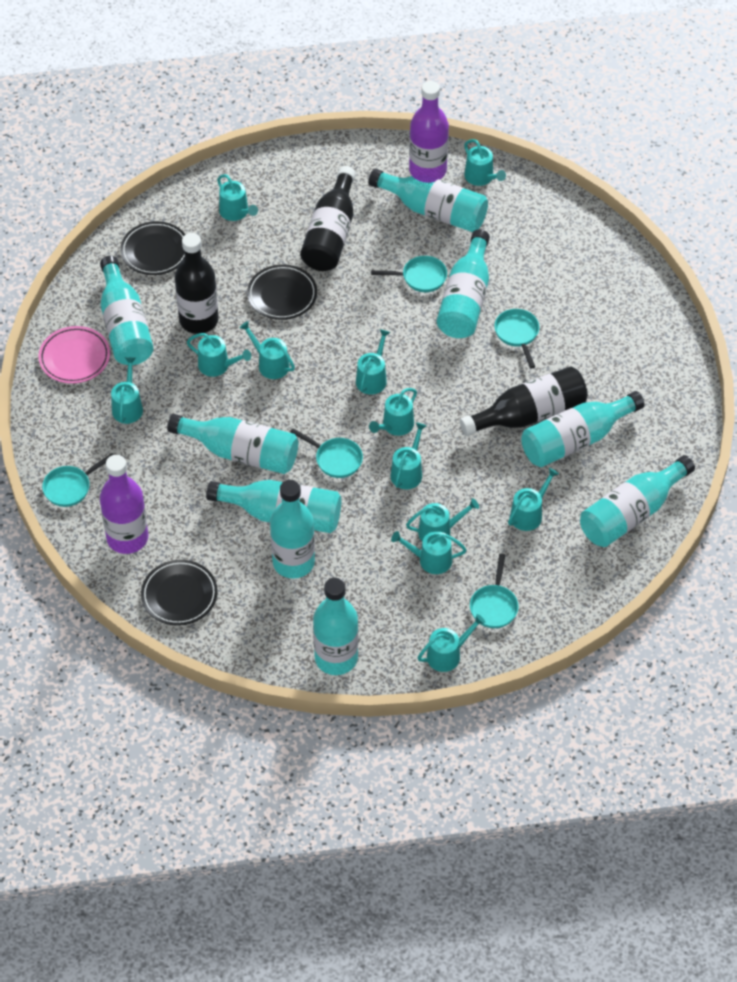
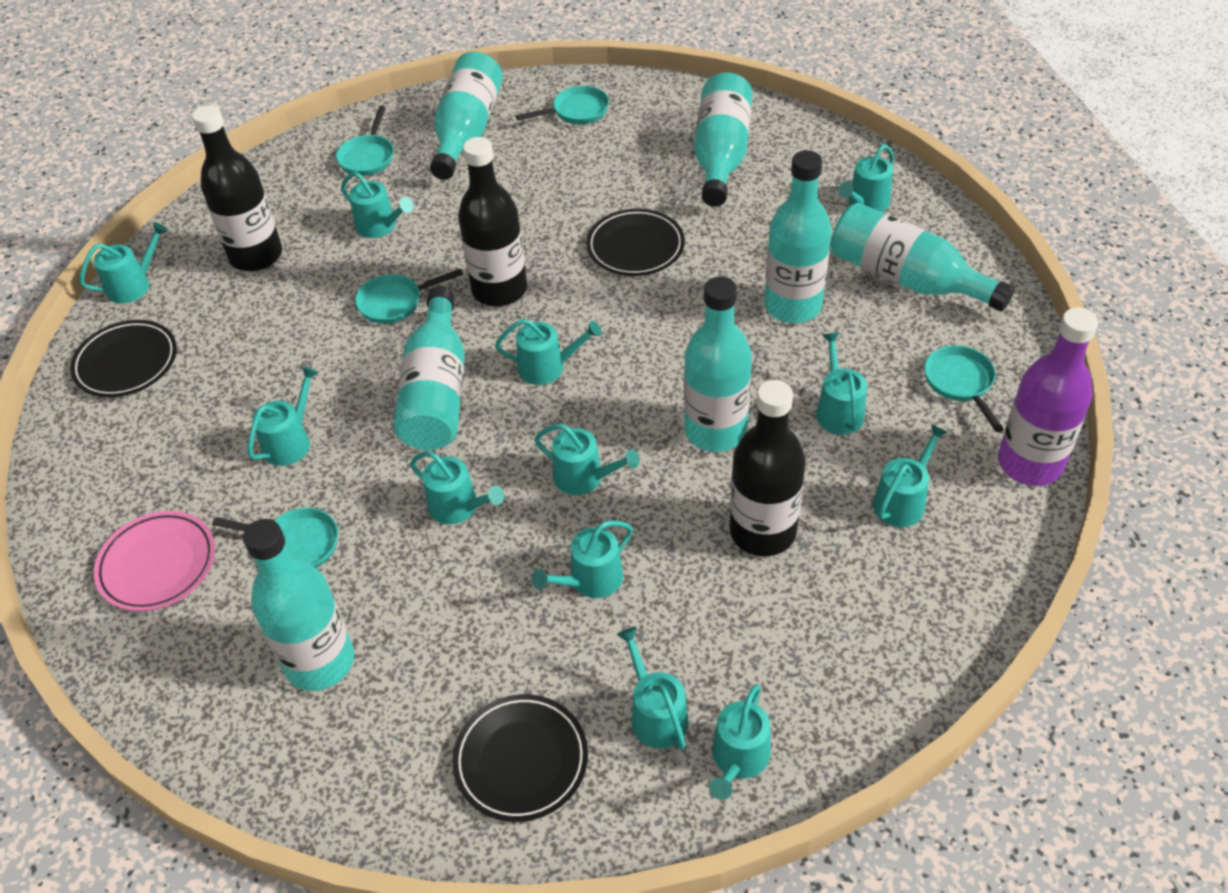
purple bottle: 2 -> 1
turquoise bottle: 9 -> 7

